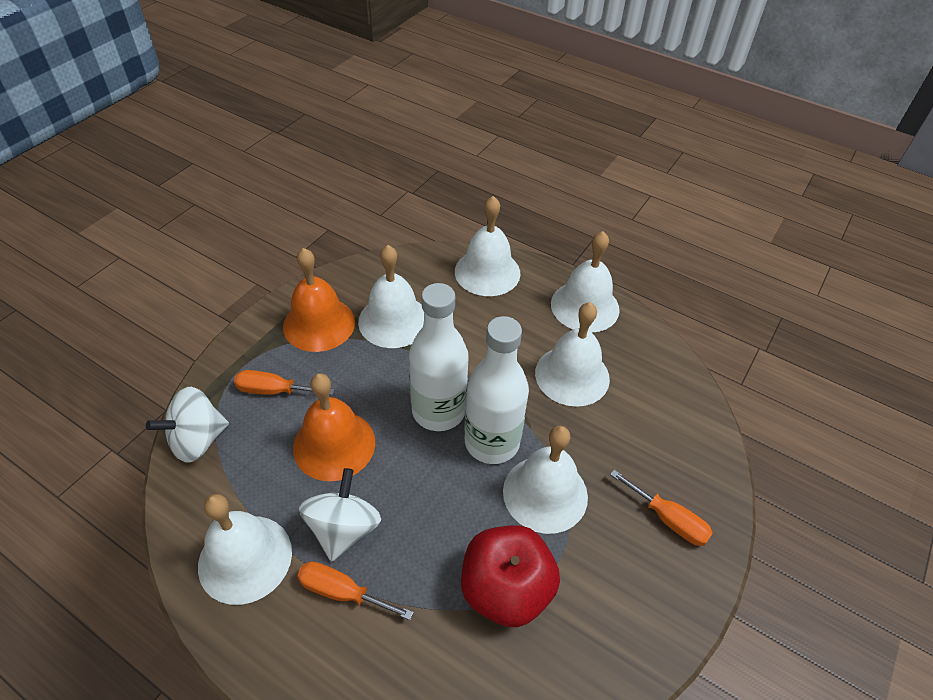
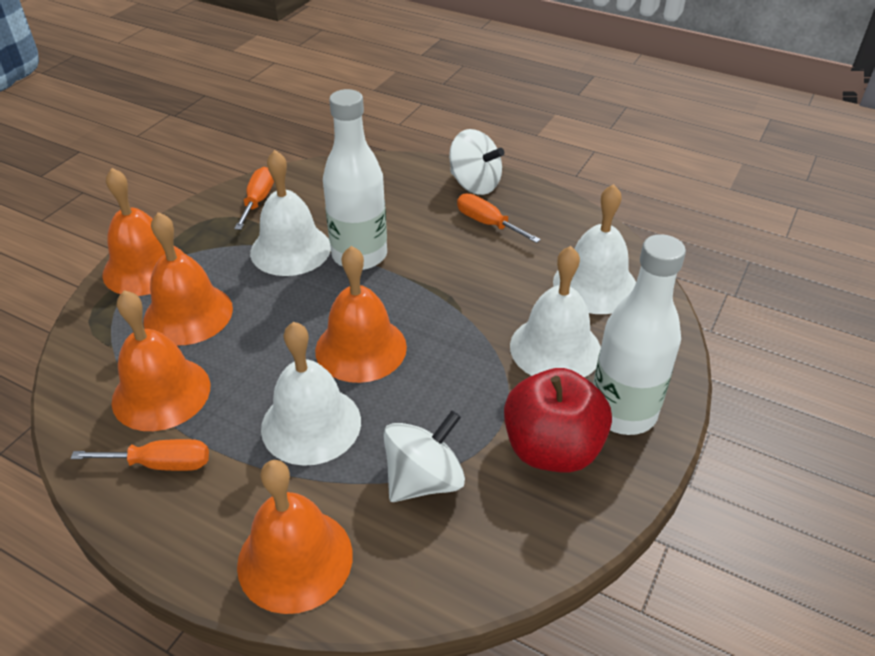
orange bell: 2 -> 5
white bell: 6 -> 4

